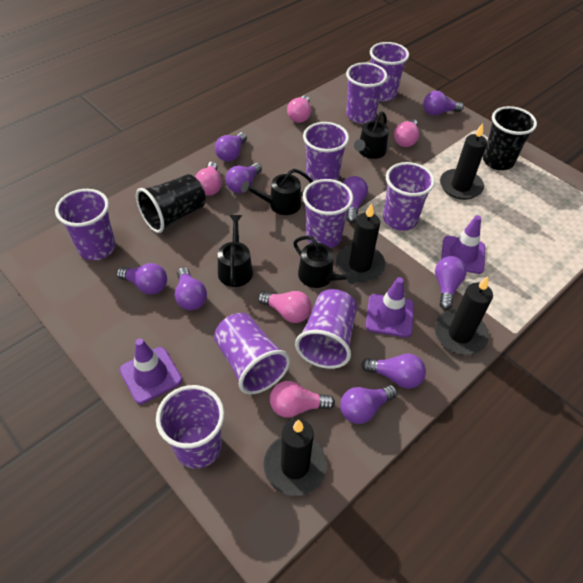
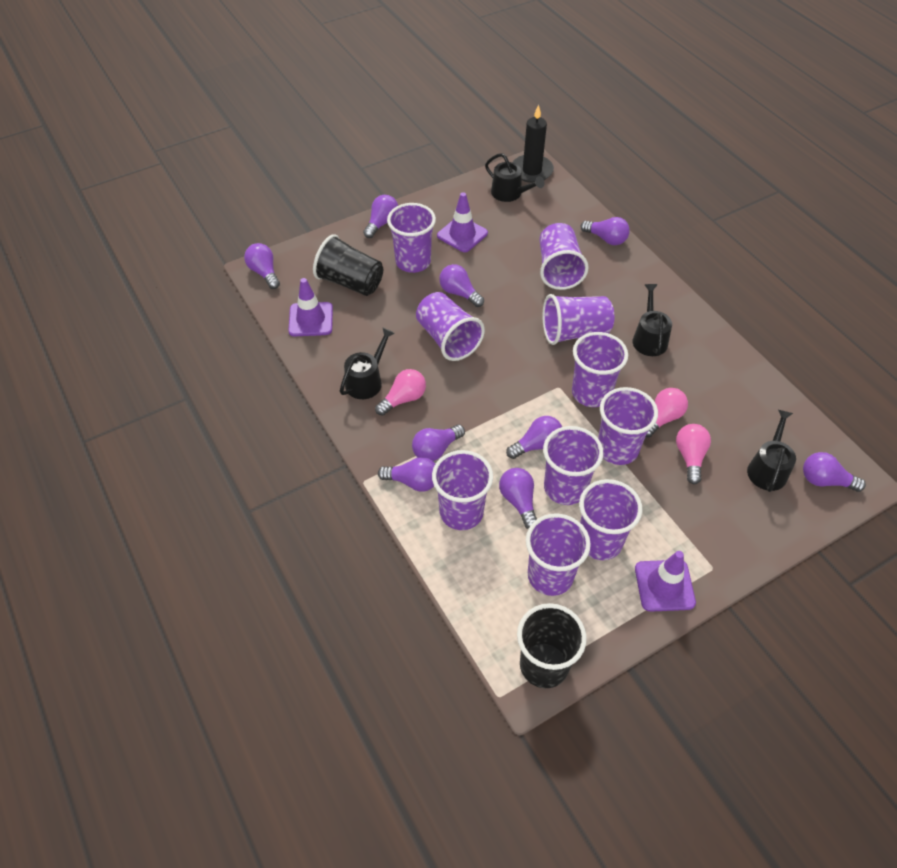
black candle: 4 -> 1
pink light bulb: 5 -> 3
purple cup: 9 -> 10

